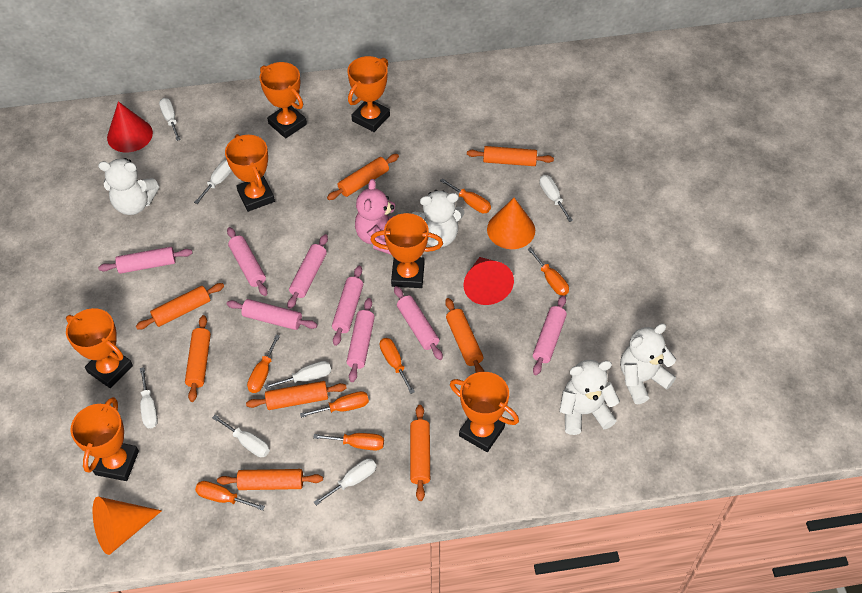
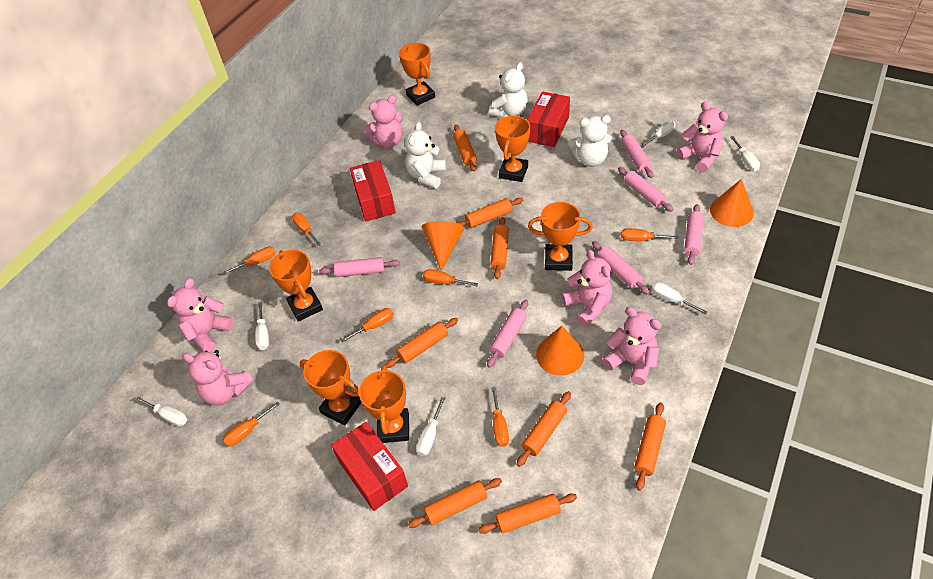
orange cone: 2 -> 3
orange trophy: 7 -> 6
pink rolling pin: 8 -> 6
pink teddy bear: 1 -> 6
red box: 0 -> 3
red cone: 2 -> 0
white screwdriver: 7 -> 6
white teddy bear: 4 -> 3

